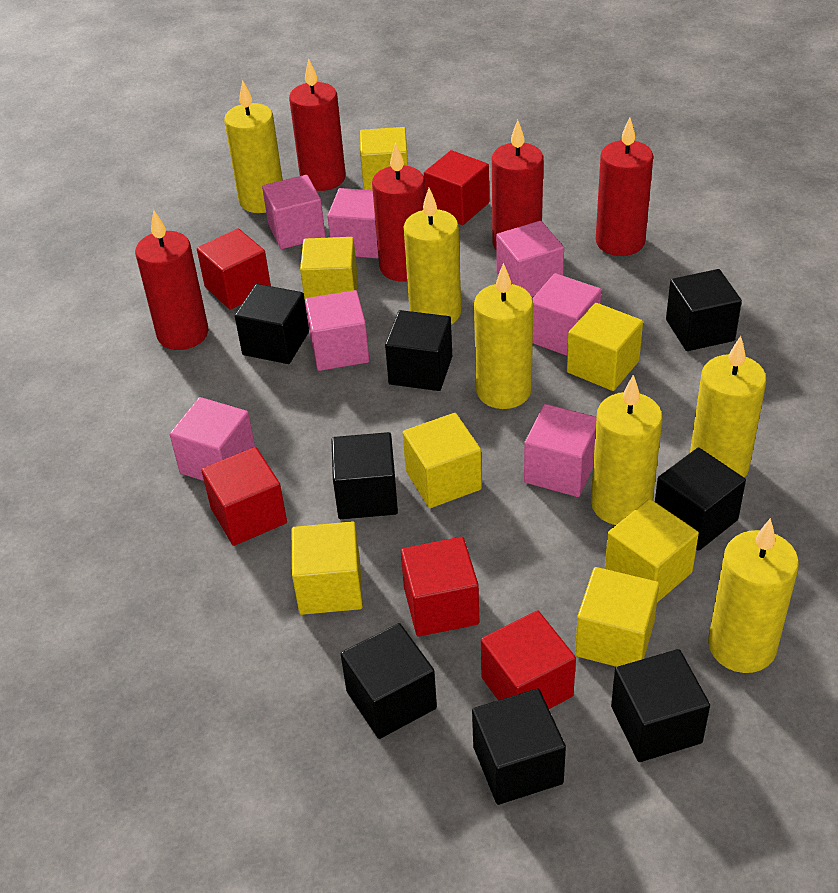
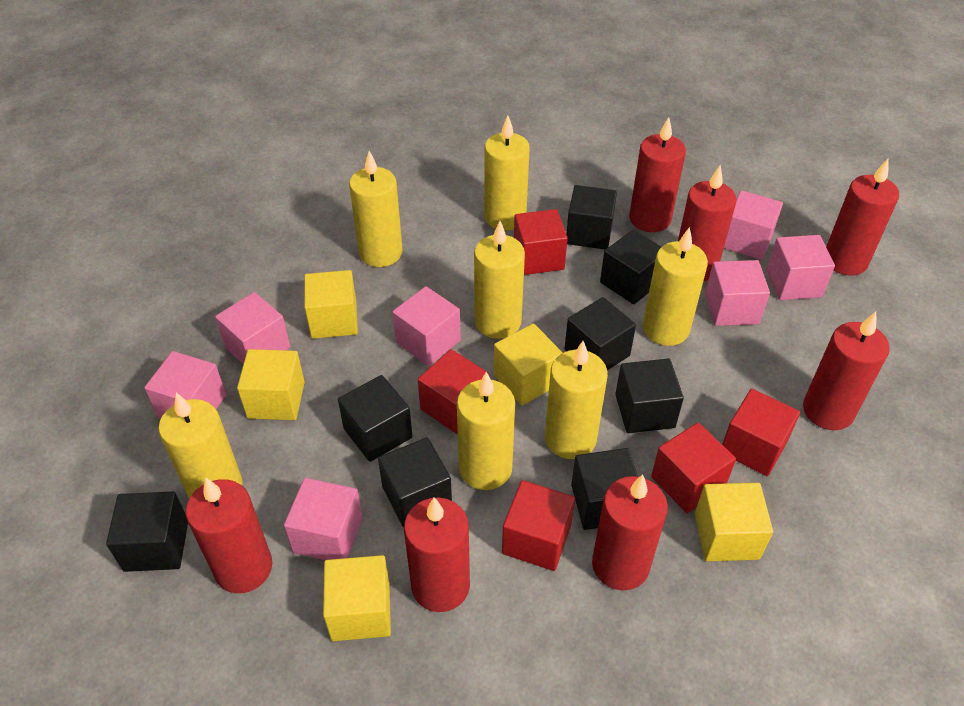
red candle: 5 -> 7
yellow candle: 6 -> 7
yellow cube: 7 -> 5

